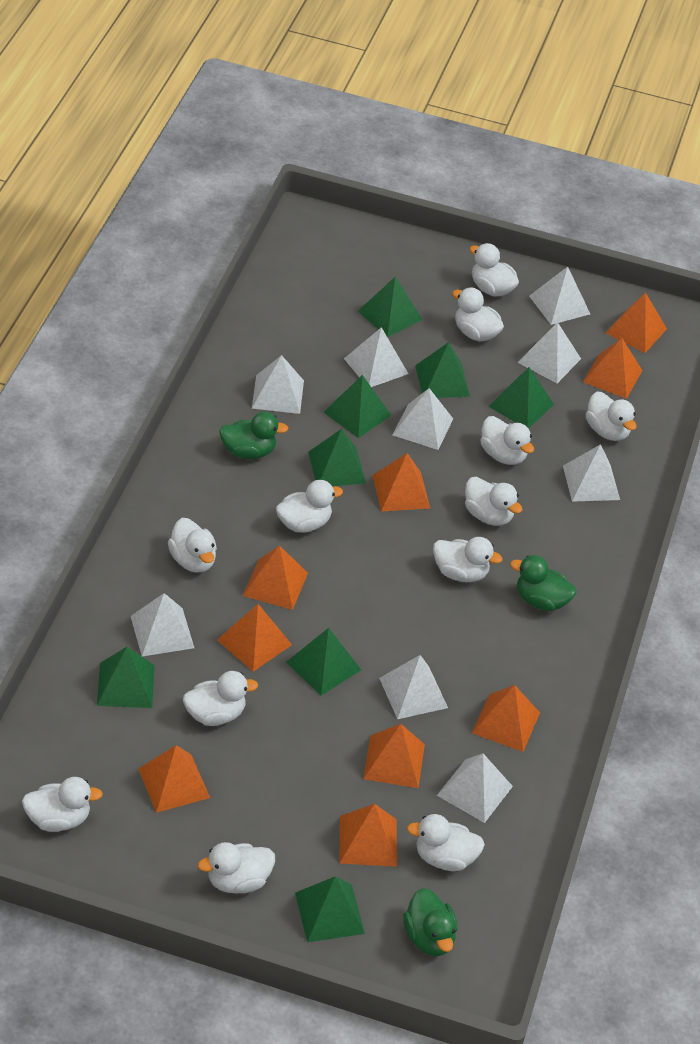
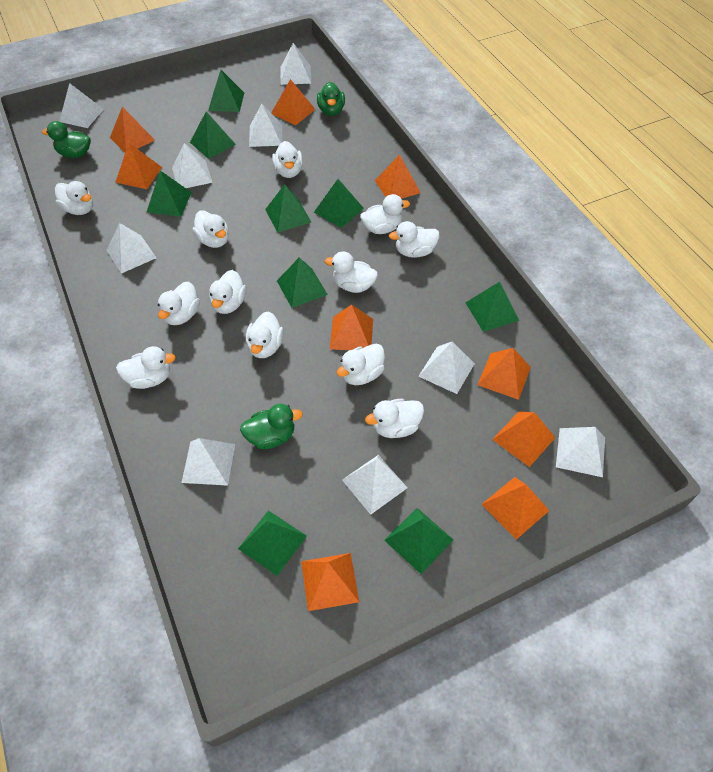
green pyramid: 8 -> 9

